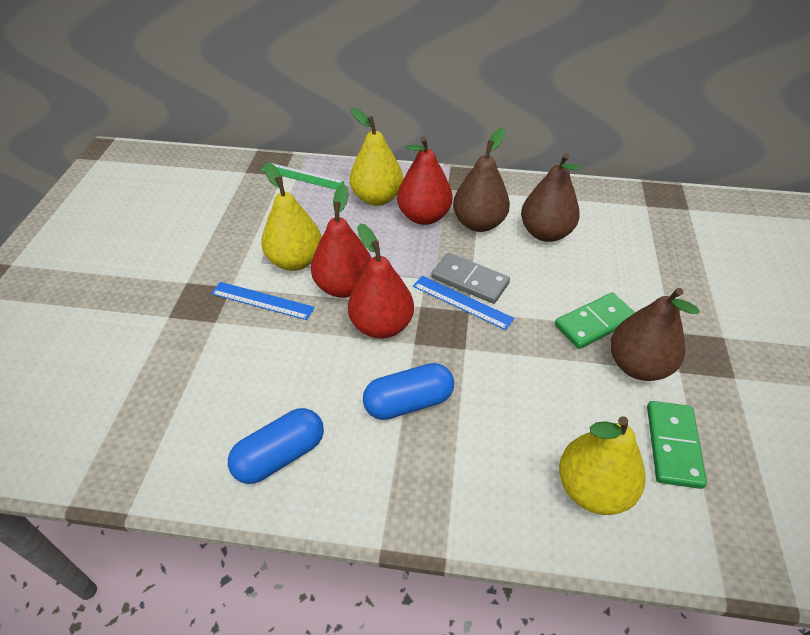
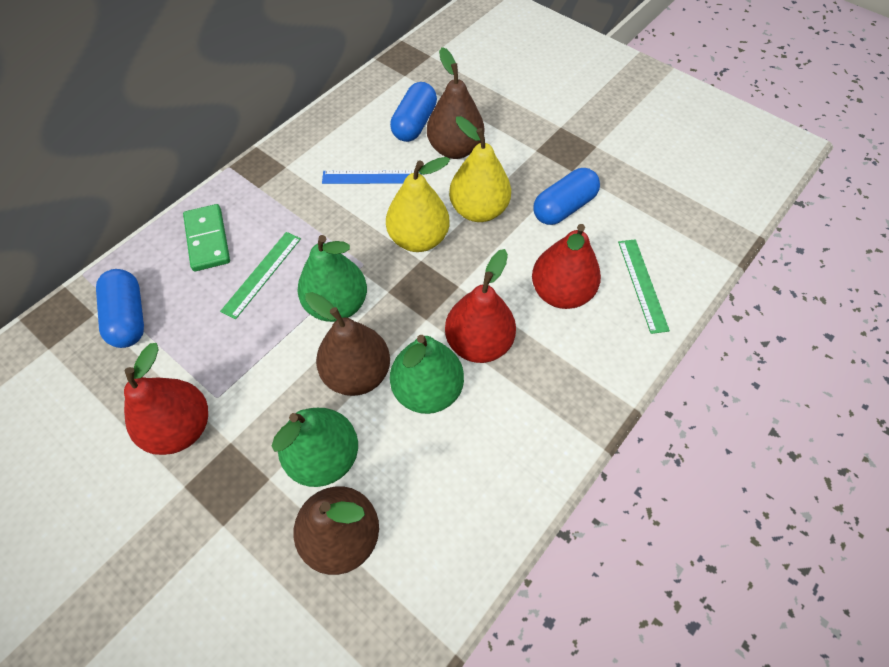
blue capsule: 2 -> 3
blue ruler: 2 -> 1
green domino: 2 -> 1
green pear: 0 -> 3
green ruler: 1 -> 2
grey domino: 1 -> 0
yellow pear: 3 -> 2

